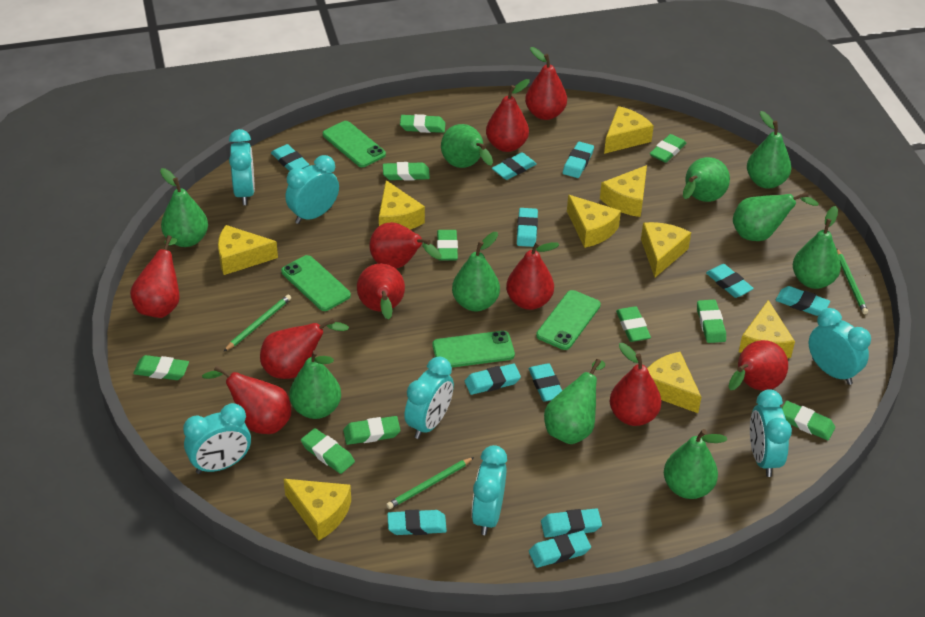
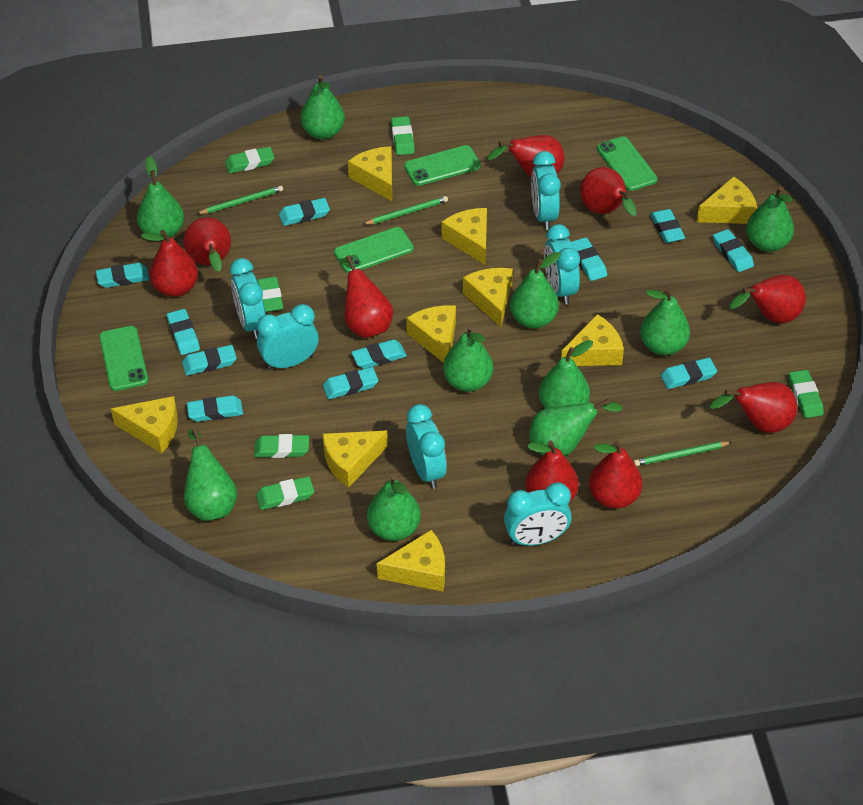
green eraser: 10 -> 6
red pear: 10 -> 9
turquoise clock: 7 -> 6

